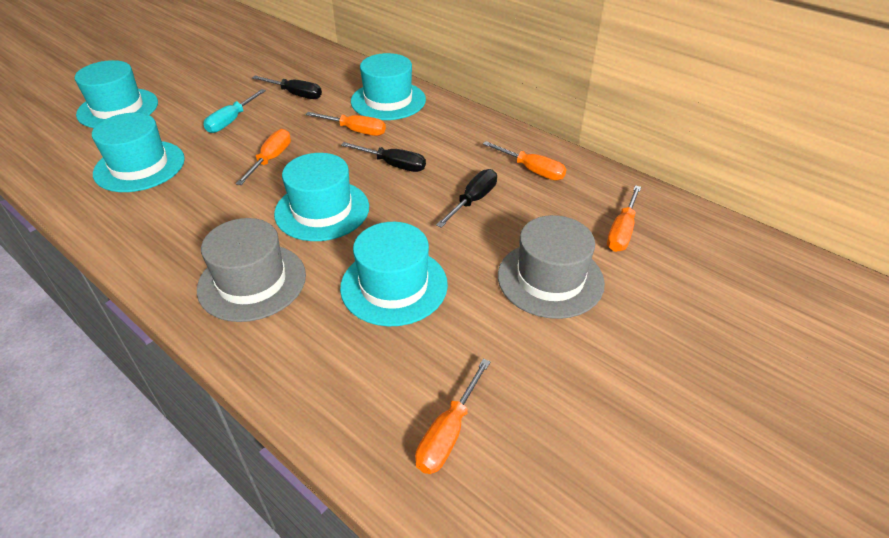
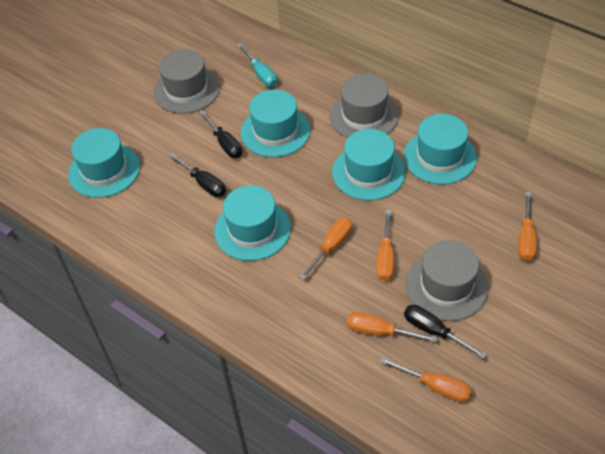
grey hat: 2 -> 3

